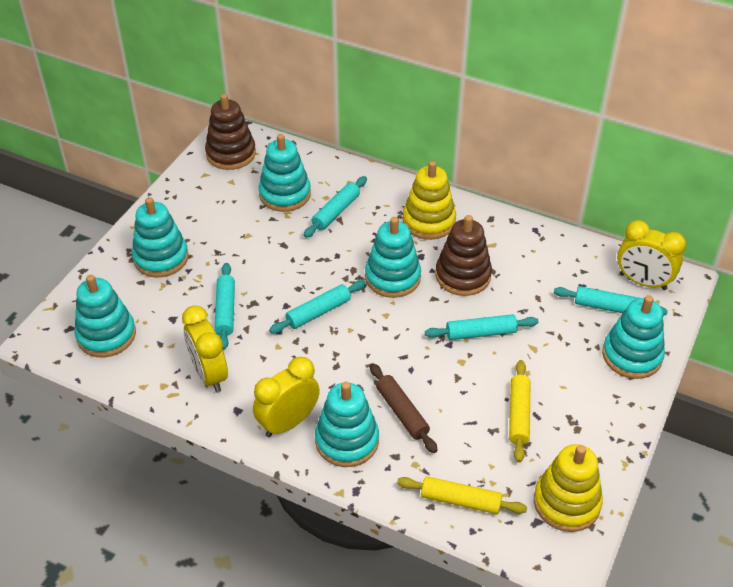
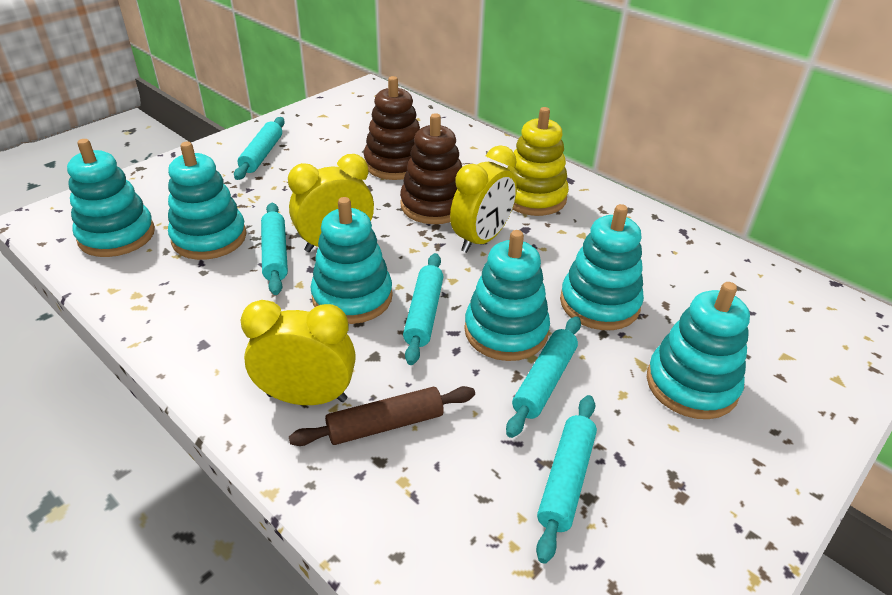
yellow rolling pin: 2 -> 0
yellow stacking toy: 2 -> 1

